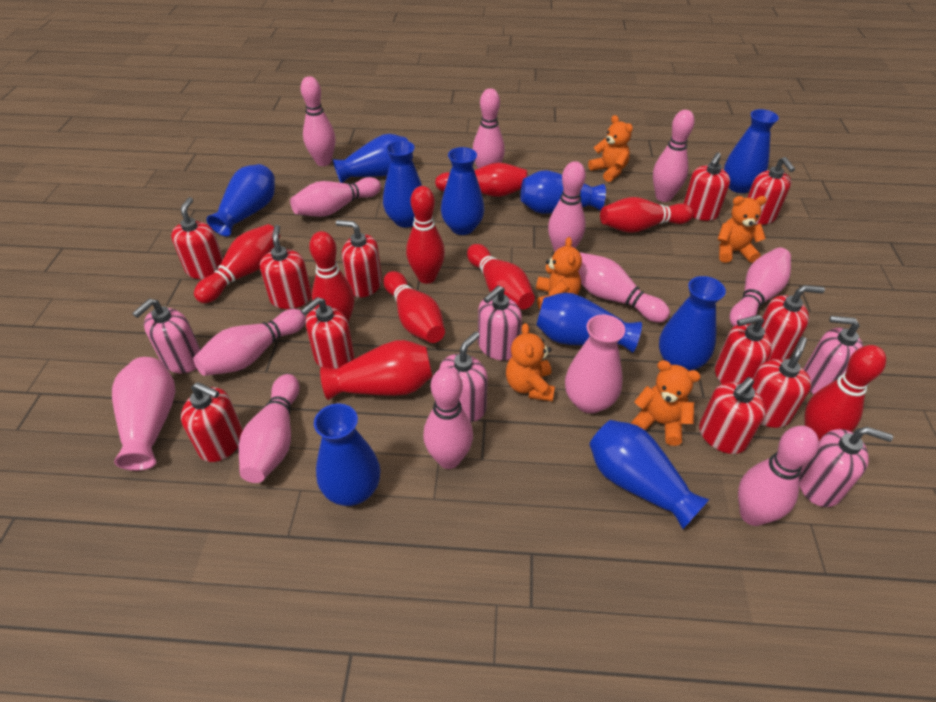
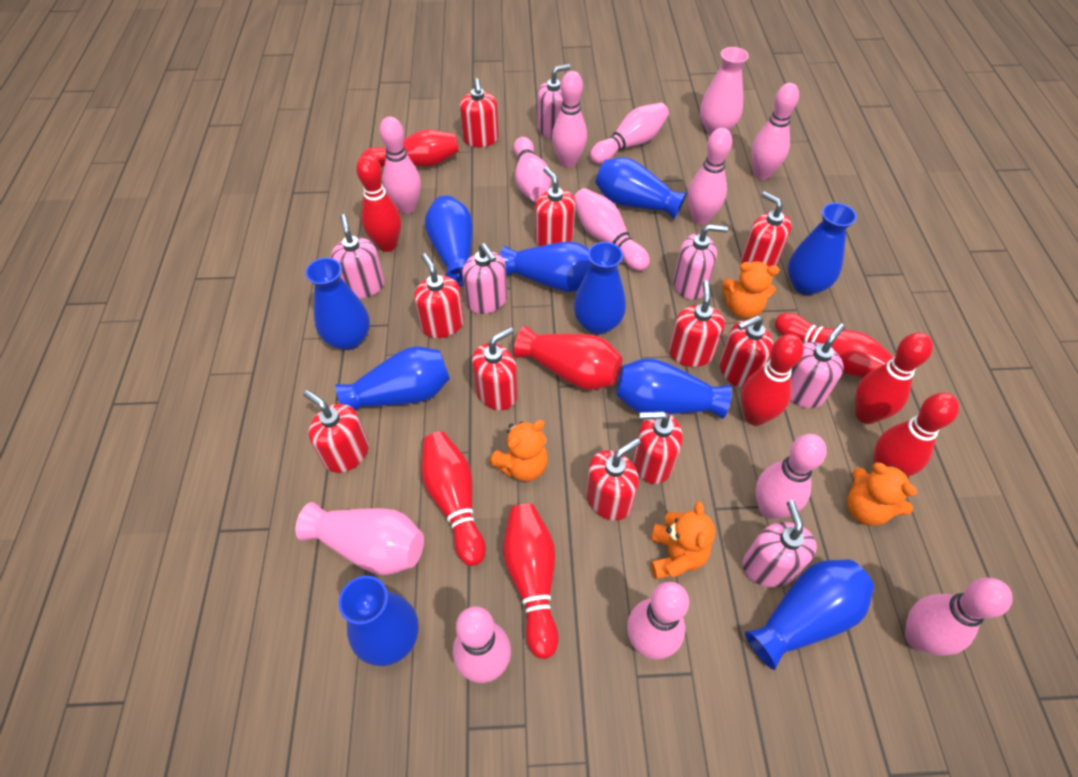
orange teddy bear: 5 -> 4
pink soap dispenser: 5 -> 6
red soap dispenser: 11 -> 10

